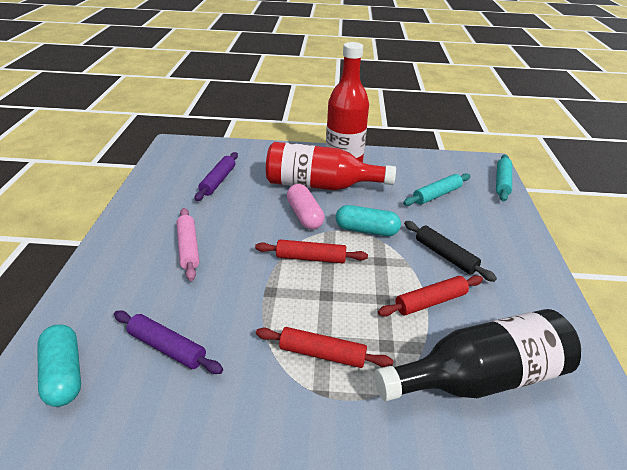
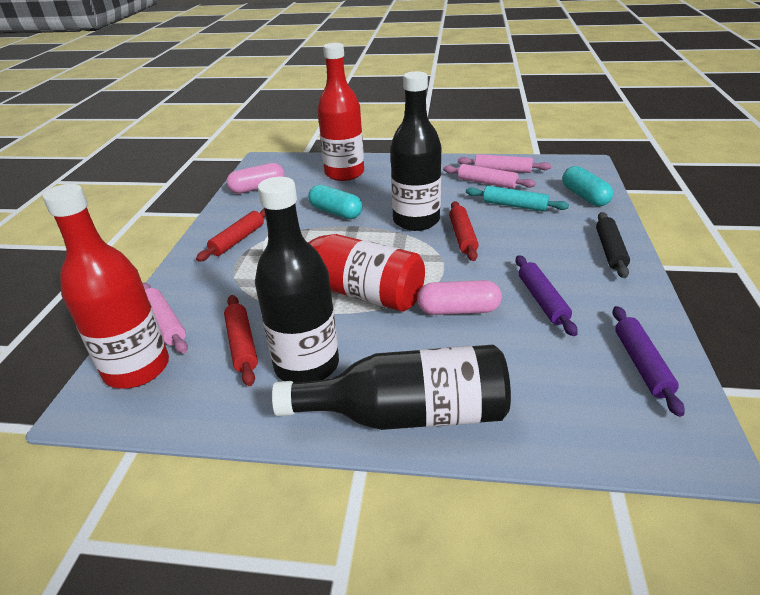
black bottle: 1 -> 3
pink capsule: 1 -> 2
pink rolling pin: 1 -> 3
red bottle: 2 -> 3
turquoise rolling pin: 2 -> 1

